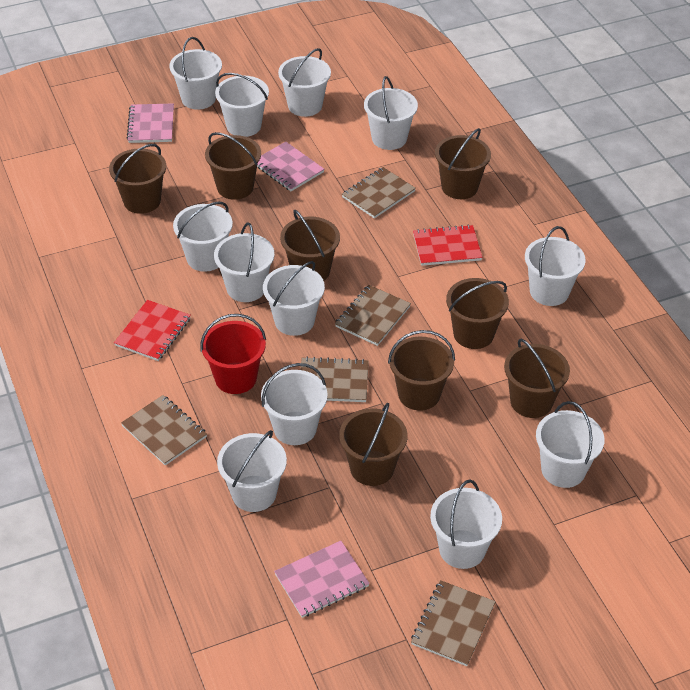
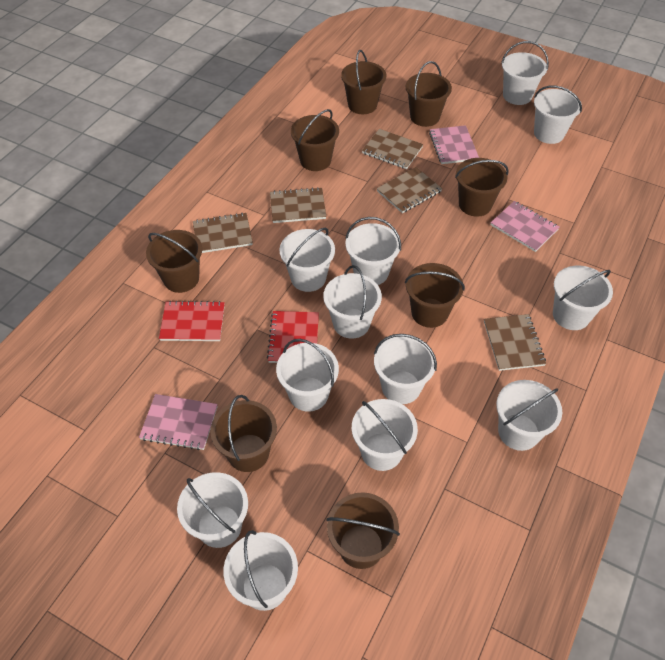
red bucket: 1 -> 0

